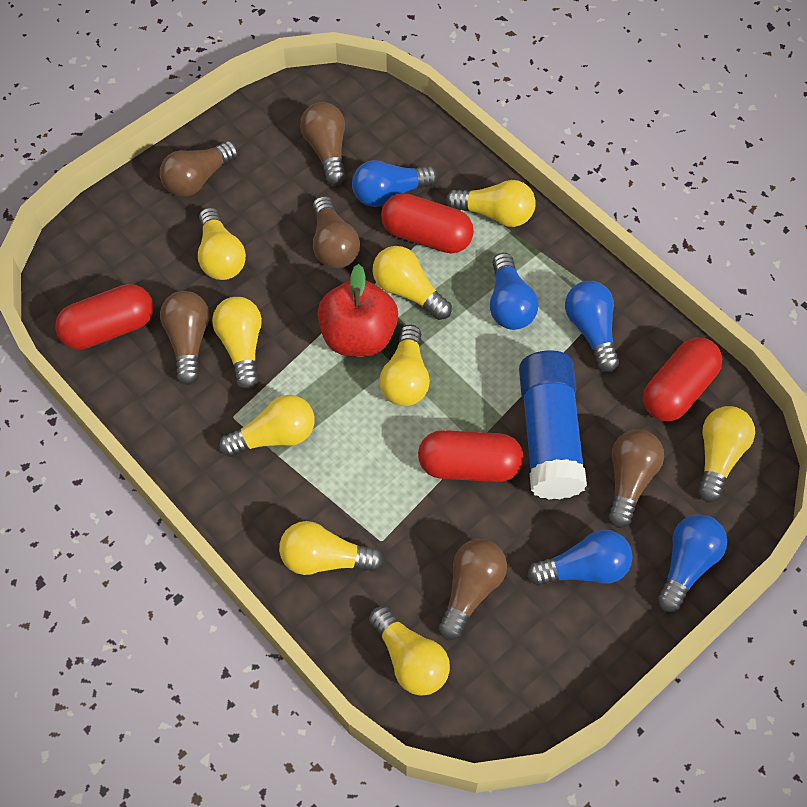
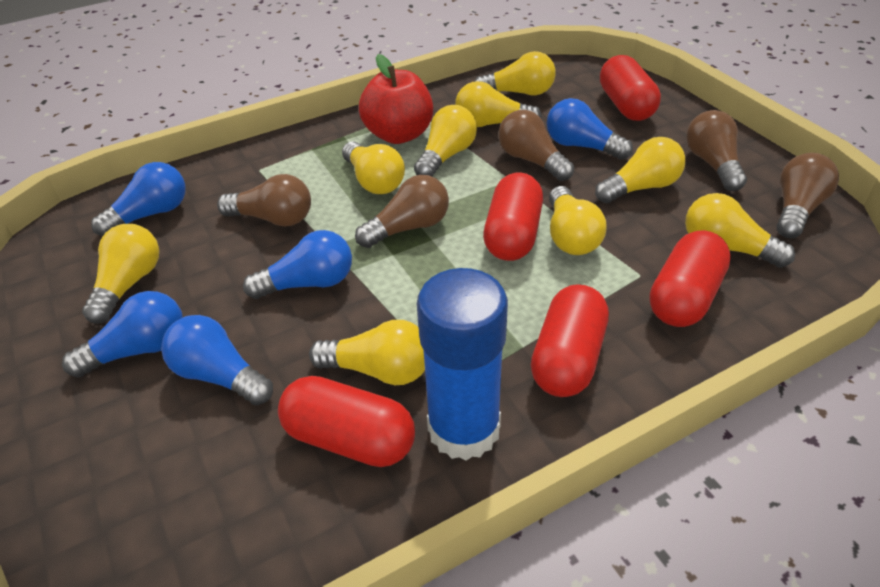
brown light bulb: 6 -> 5
red capsule: 4 -> 5

